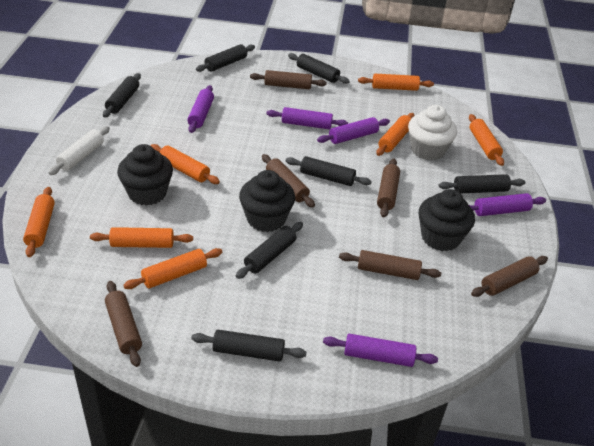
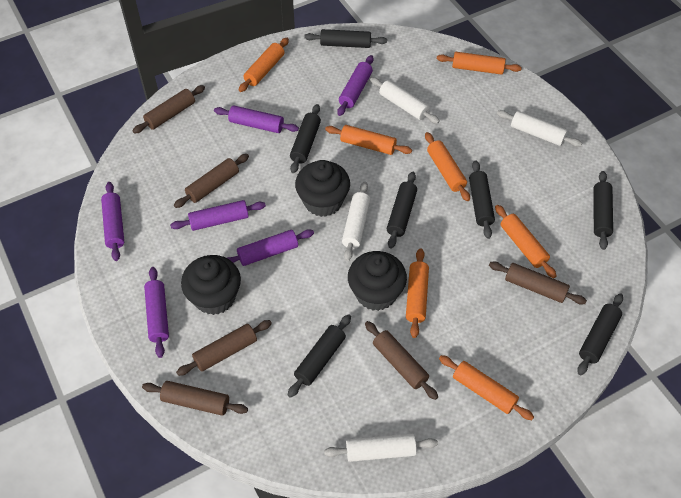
purple rolling pin: 5 -> 6
white cupcake: 1 -> 0
white rolling pin: 1 -> 4

